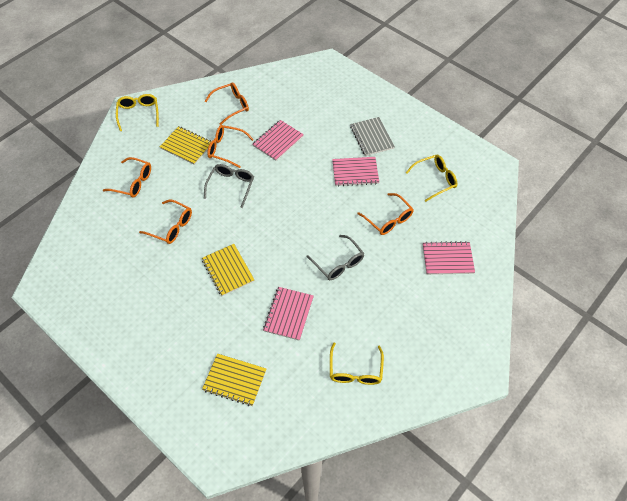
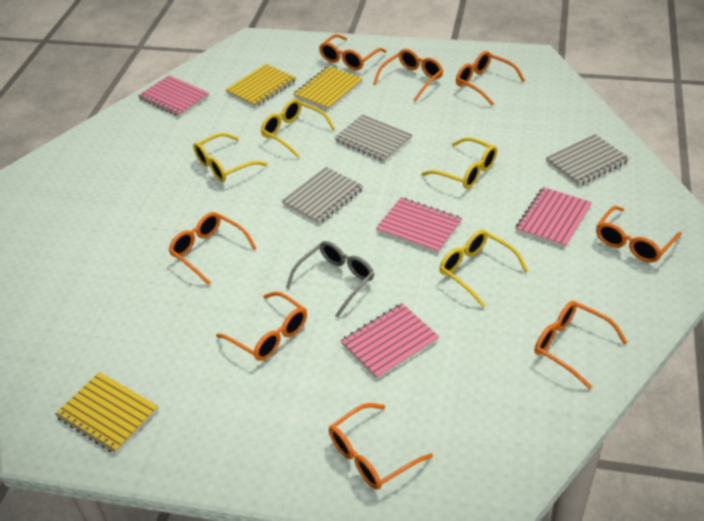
grey glasses: 2 -> 1
grey notebook: 1 -> 3
orange glasses: 5 -> 8
yellow glasses: 3 -> 4

